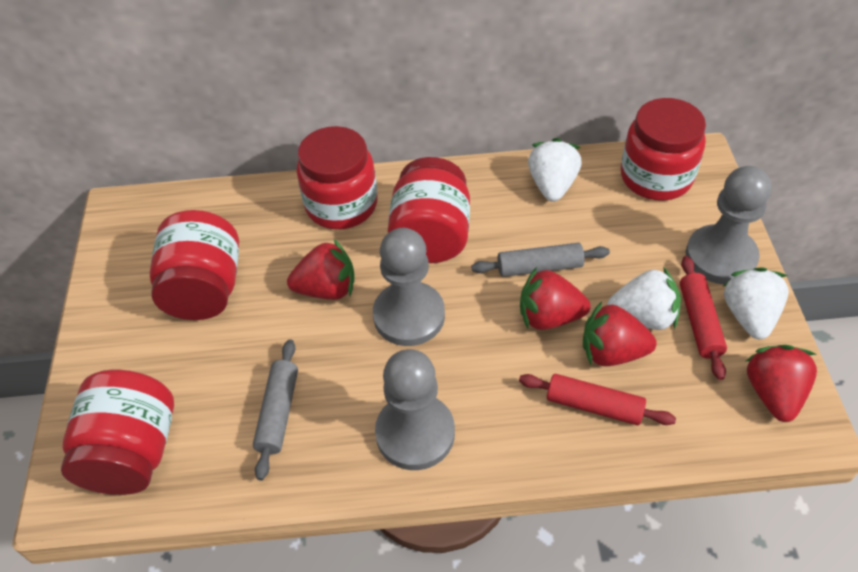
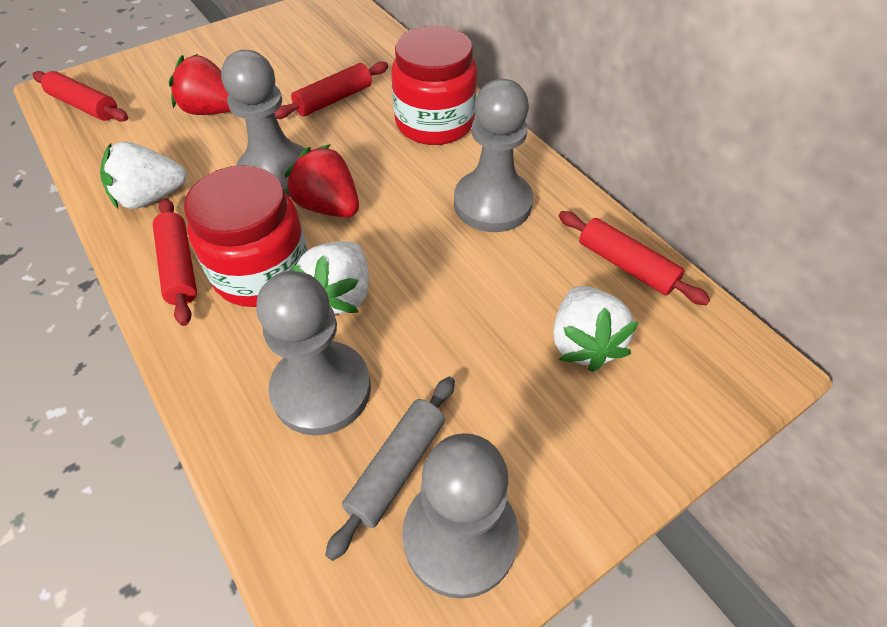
grey pawn: 3 -> 4
grey rolling pin: 2 -> 1
red jar: 5 -> 2
red rolling pin: 2 -> 4
red strawberry: 4 -> 2

